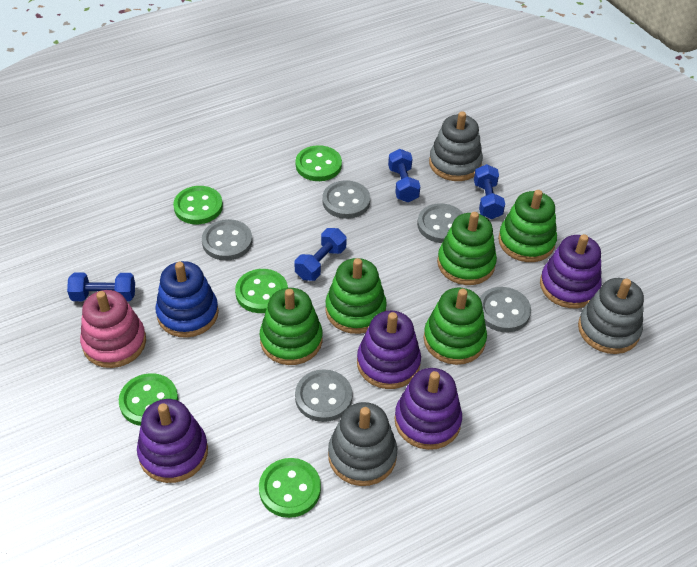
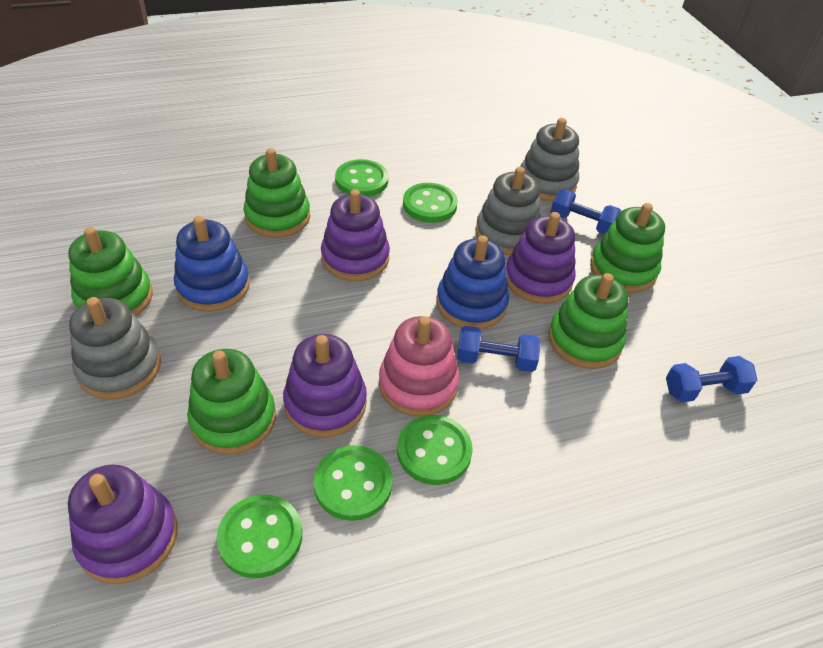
blue dumbbell: 4 -> 3
blue stacking toy: 1 -> 2
grey button: 5 -> 0

